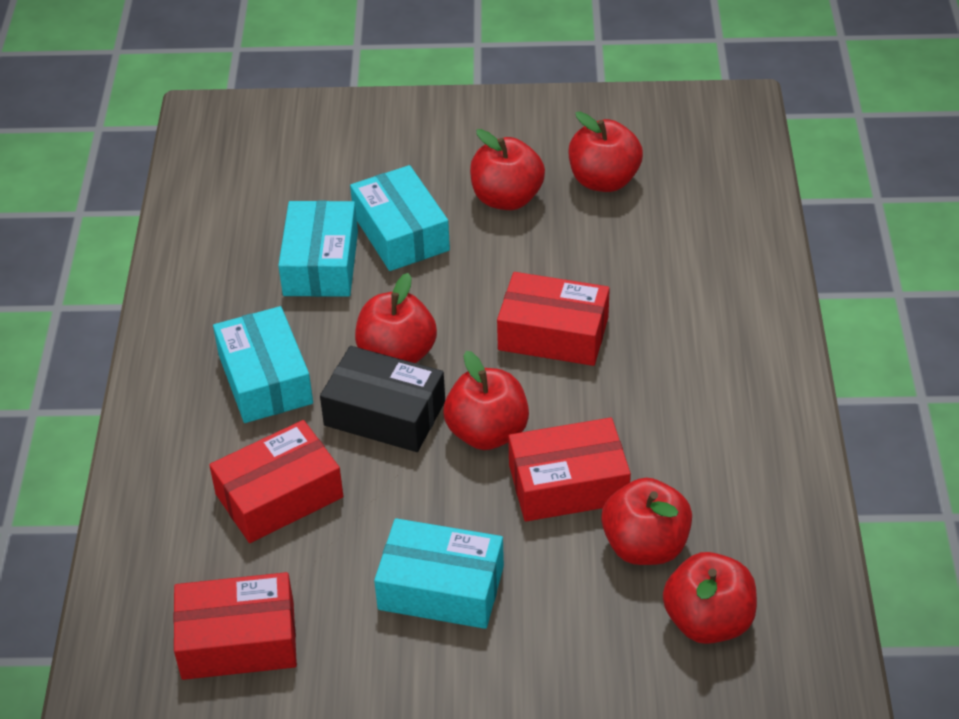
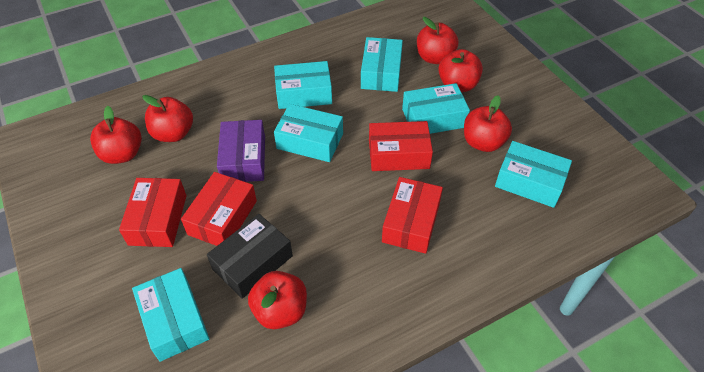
purple box: 0 -> 1
turquoise box: 4 -> 6

